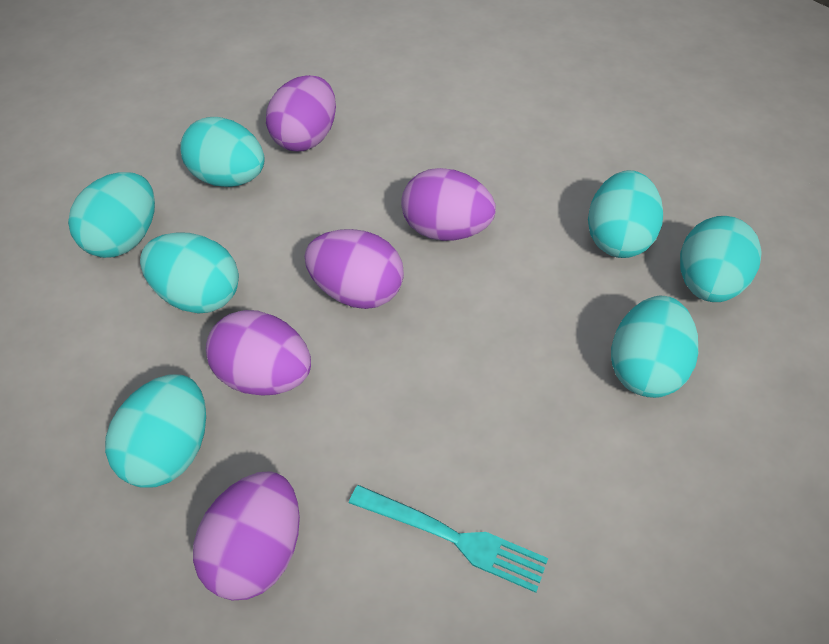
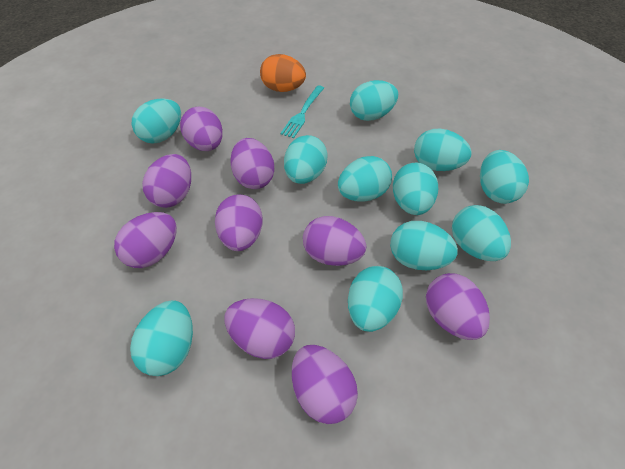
orange egg: 0 -> 1
purple egg: 5 -> 9
turquoise egg: 7 -> 11

